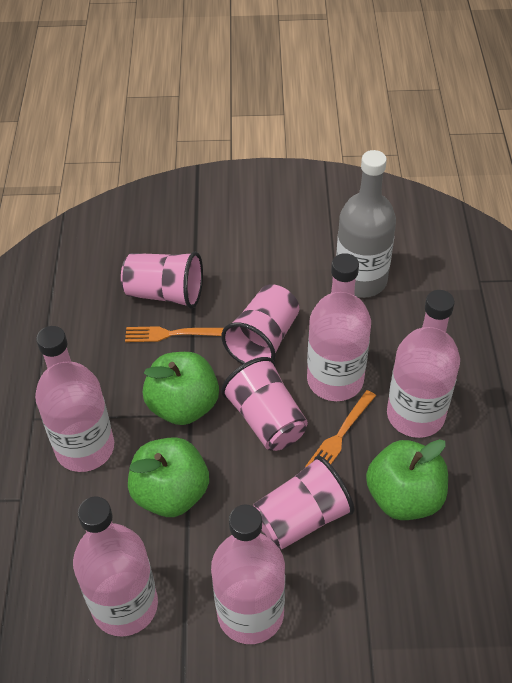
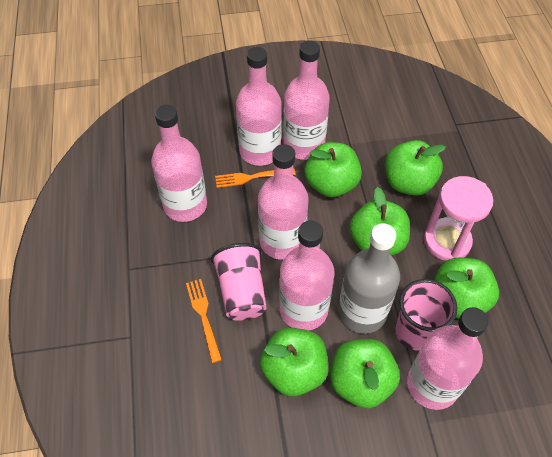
green apple: 3 -> 6
pink bottle: 5 -> 6
pink cup: 4 -> 2
pink hourglass: 0 -> 1

